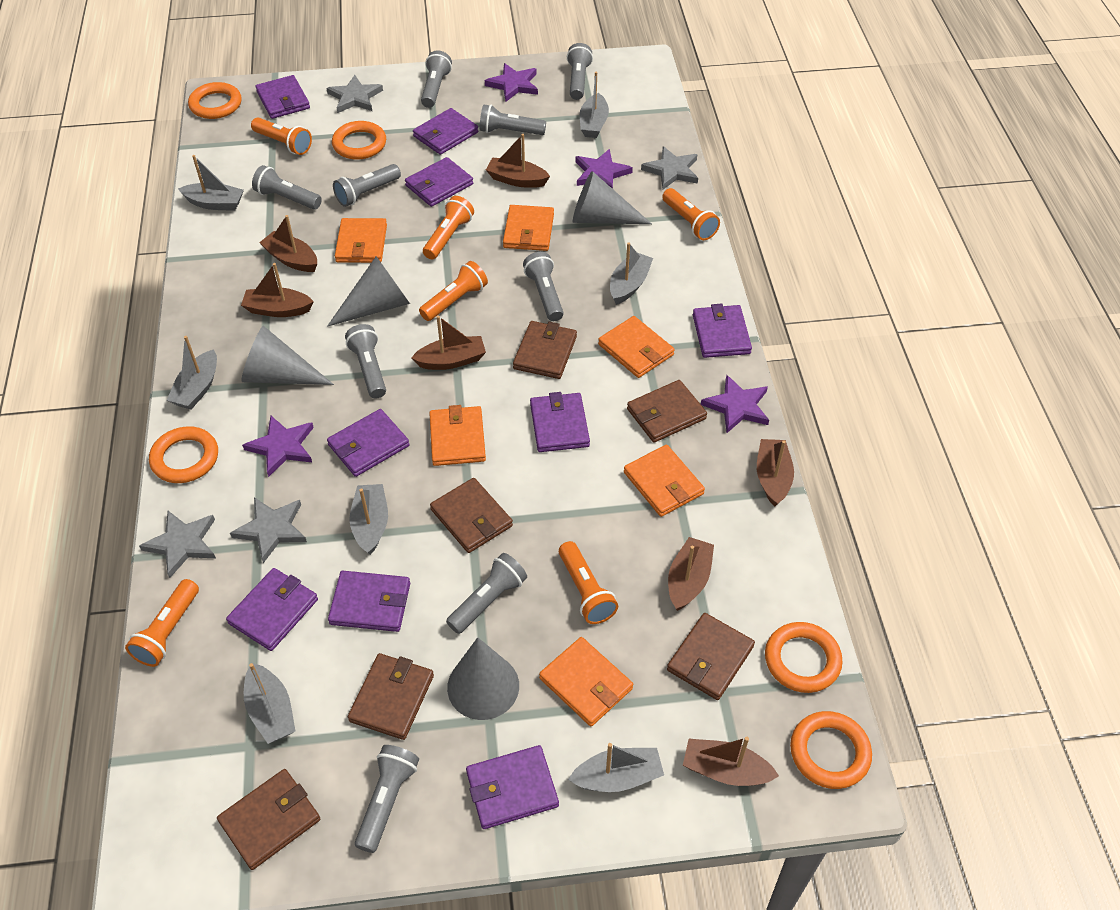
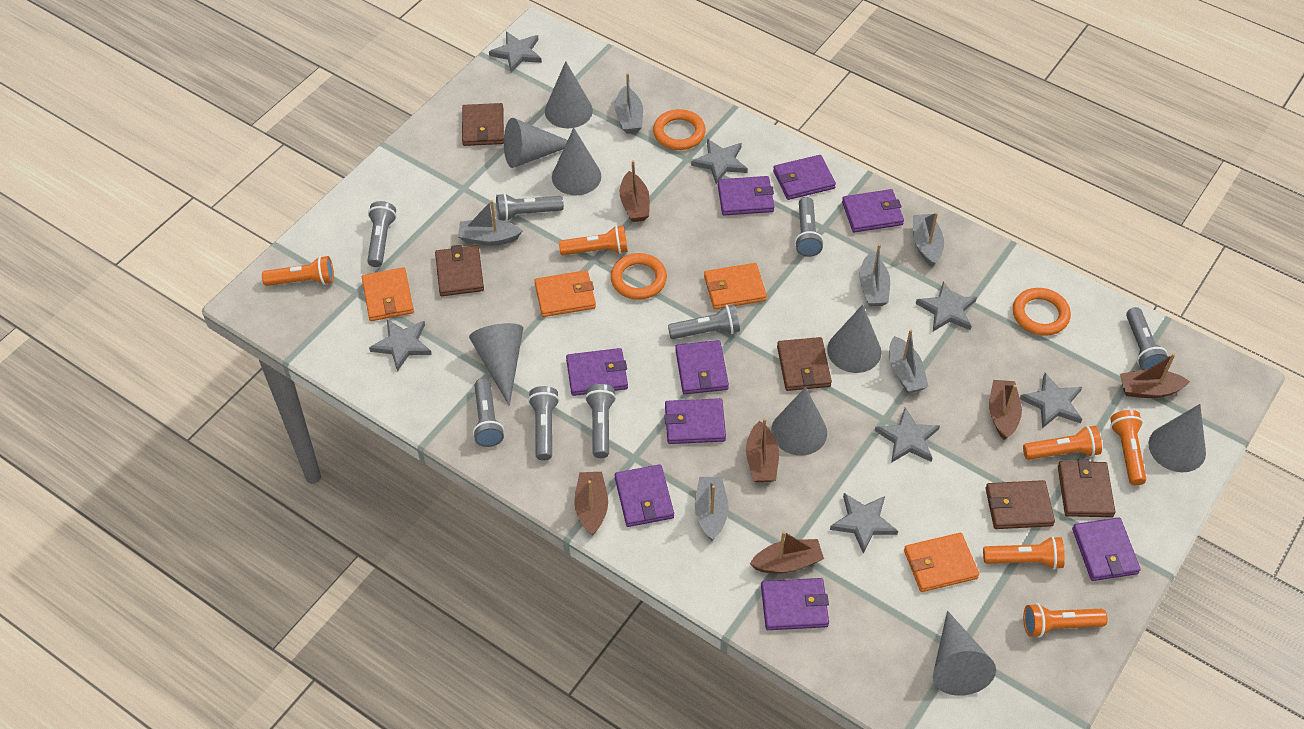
brown boat: 7 -> 6
brown wallet: 6 -> 5
grey boat: 7 -> 6
grey cone: 4 -> 8
grey flashlight: 9 -> 8
grey star: 4 -> 7
orange ring: 5 -> 3
orange wallet: 6 -> 4
purple star: 4 -> 0

